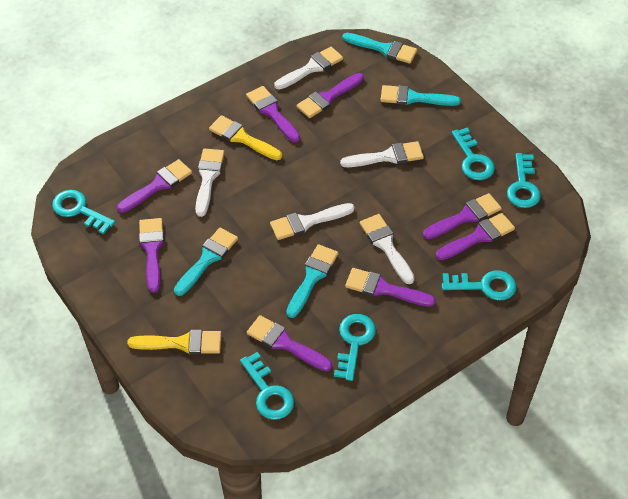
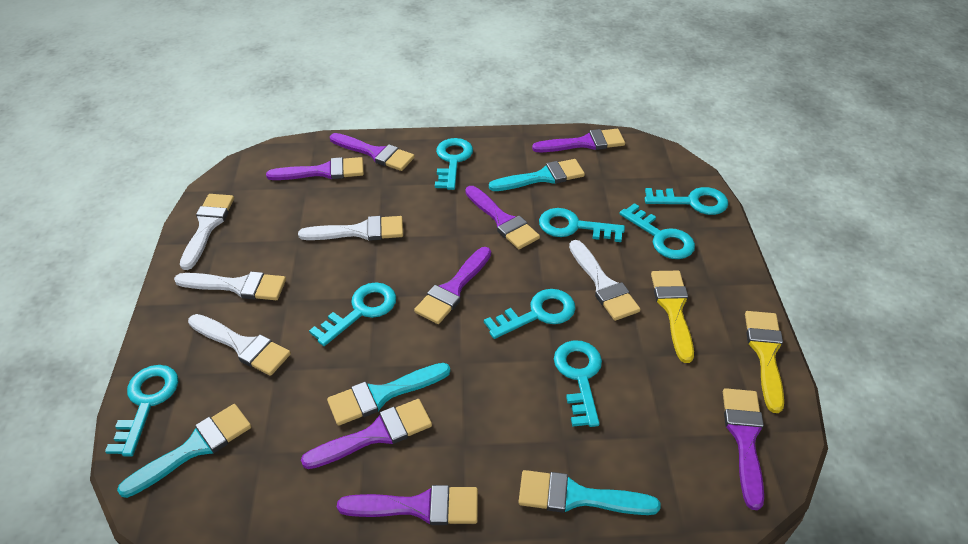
turquoise key: 6 -> 8

